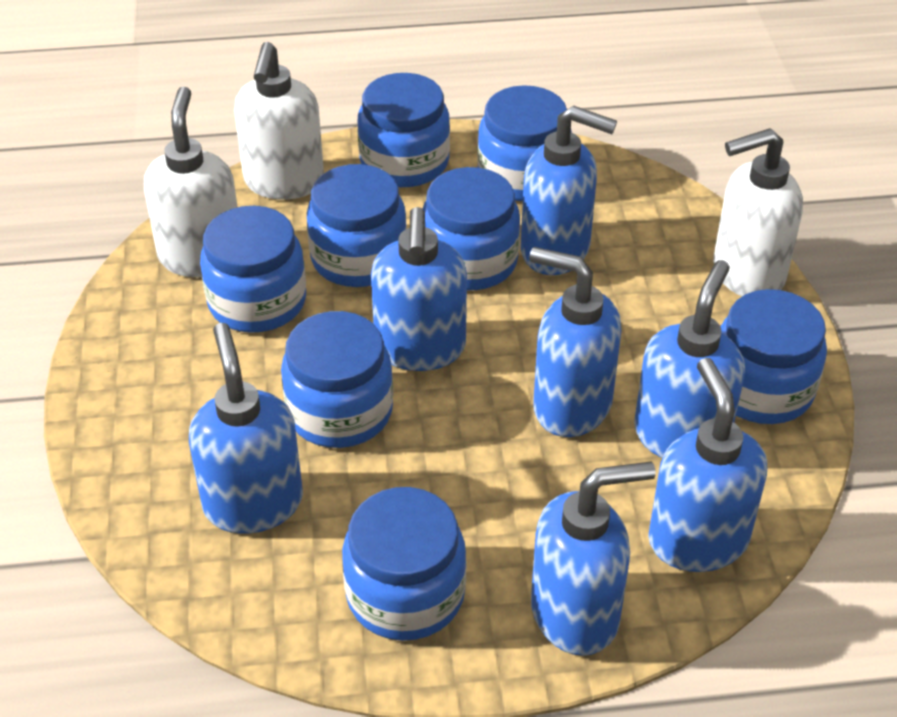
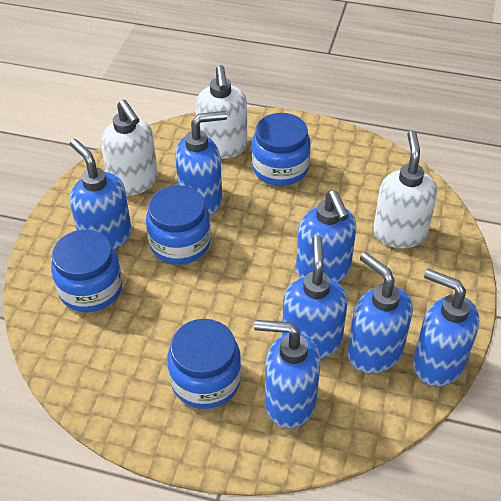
blue jar: 8 -> 4

